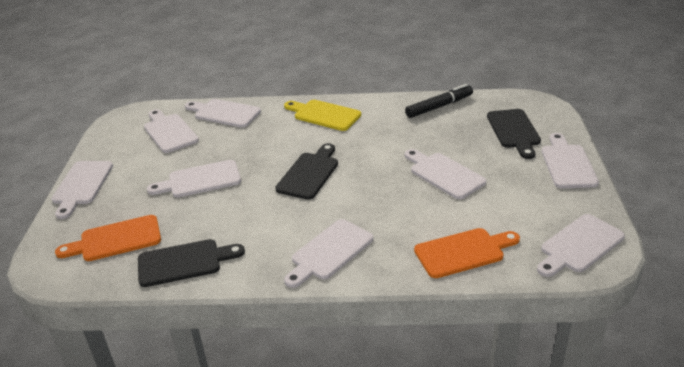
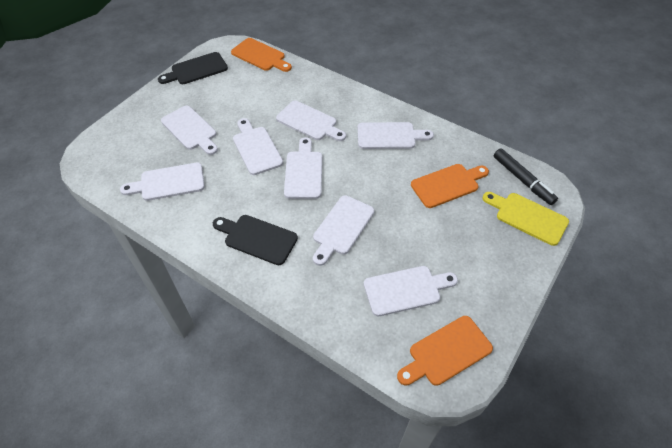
black cutting board: 3 -> 2
orange cutting board: 2 -> 3

